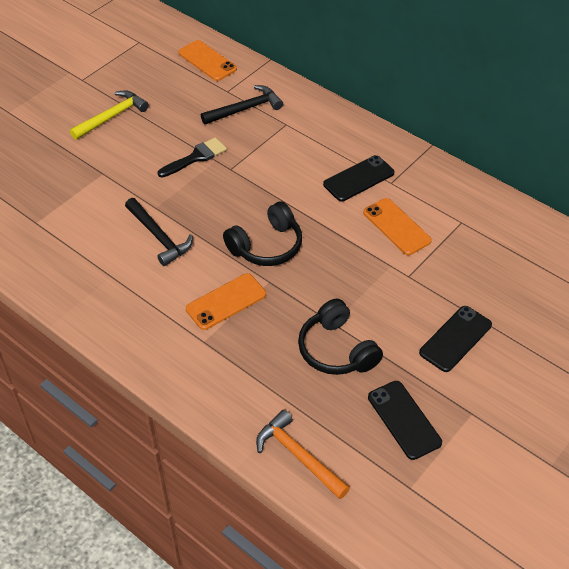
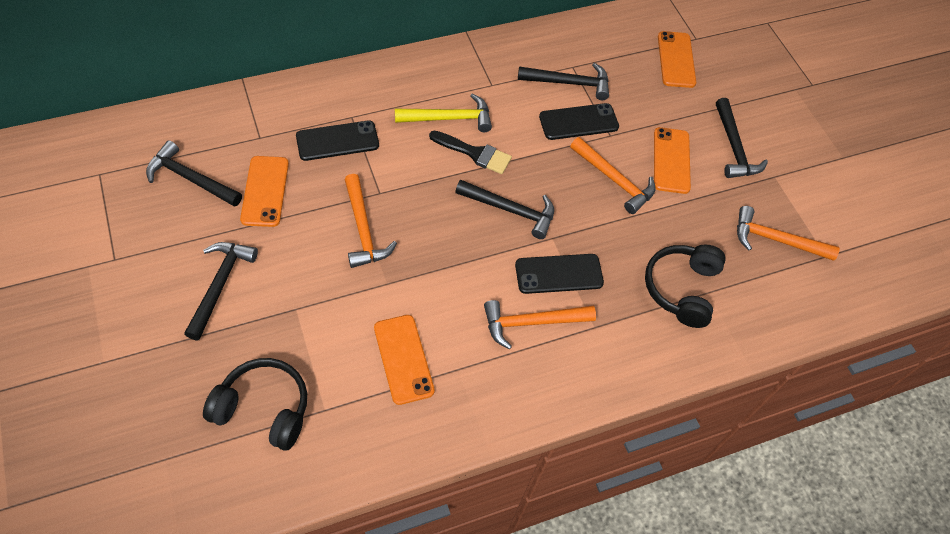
black hammer: 2 -> 5
orange hammer: 1 -> 4
orange phone: 3 -> 4

